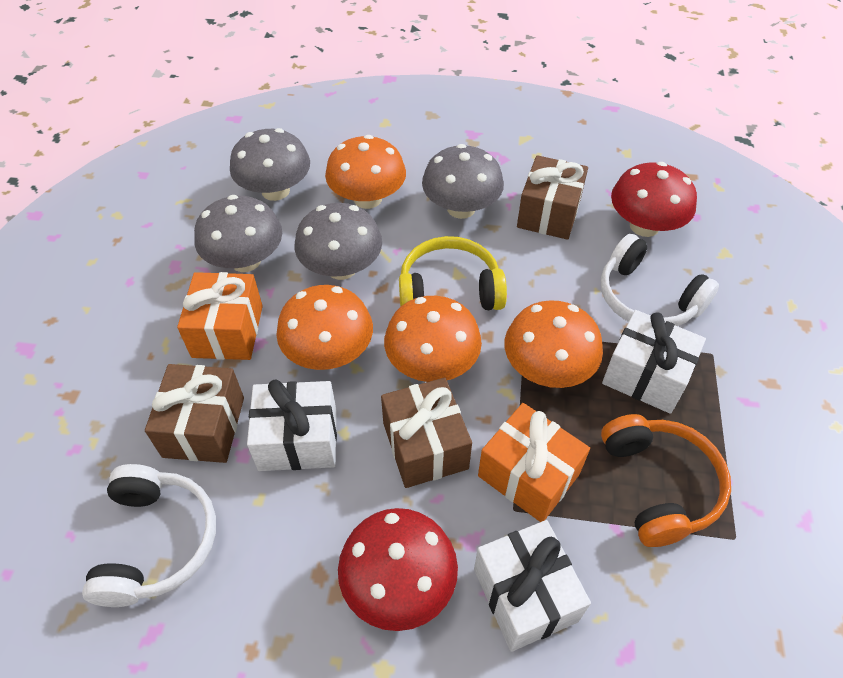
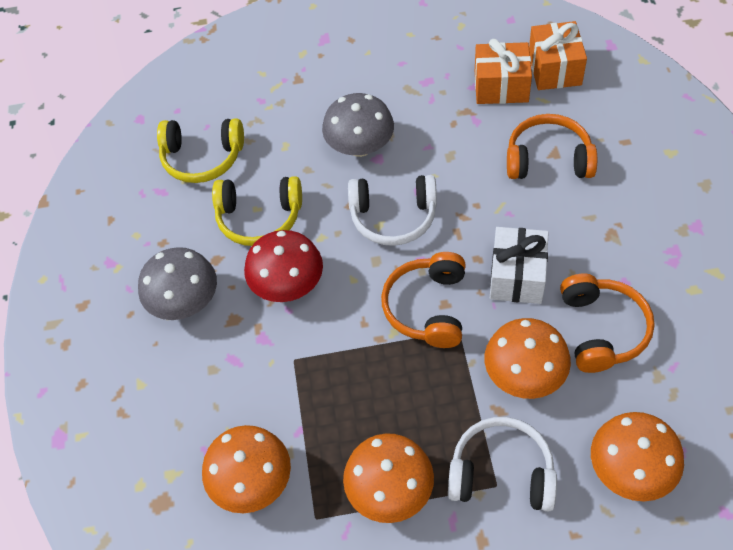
brown gift: 3 -> 0
grey mushroom: 4 -> 2
orange headphones: 1 -> 3
red mushroom: 2 -> 1
white gift: 3 -> 1
yellow headphones: 1 -> 2

